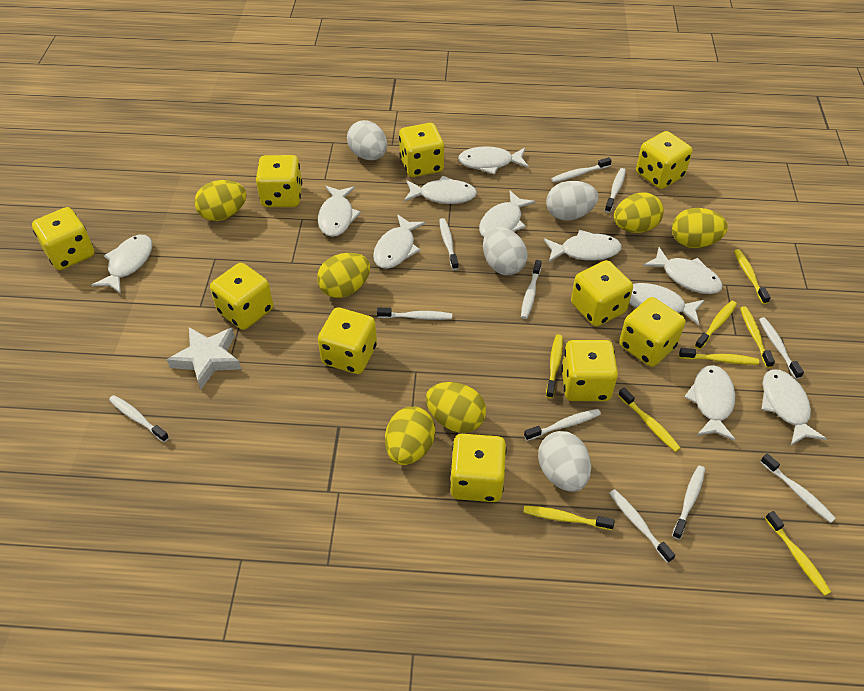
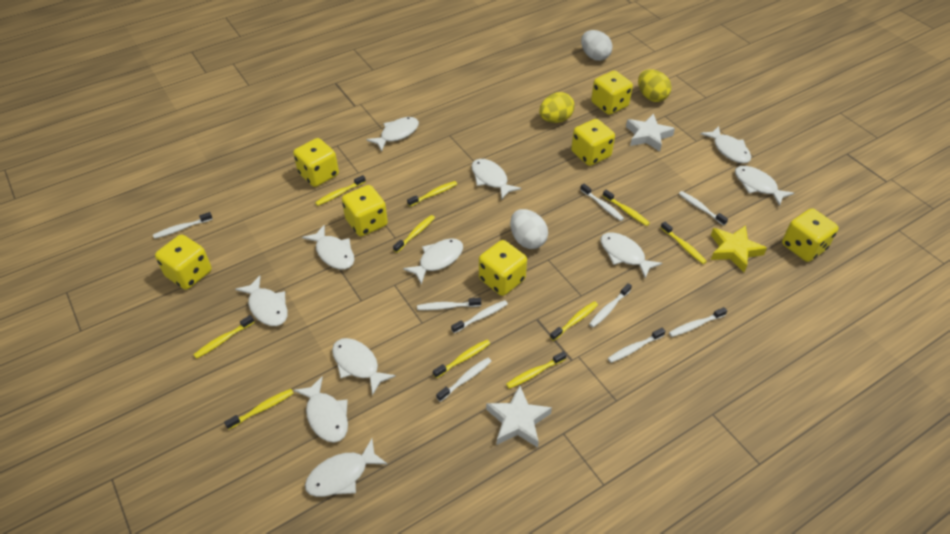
white egg: 4 -> 2
white star: 1 -> 2
white toothbrush: 11 -> 9
yellow dice: 10 -> 7
yellow egg: 6 -> 2
yellow star: 0 -> 1
yellow toothbrush: 8 -> 10

